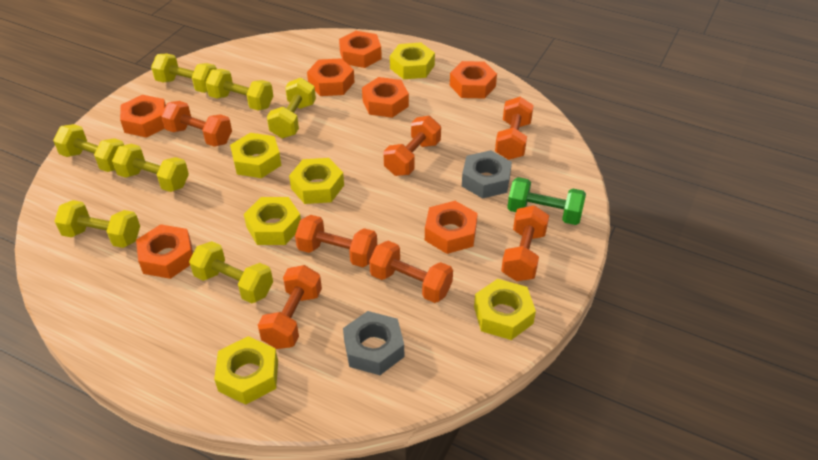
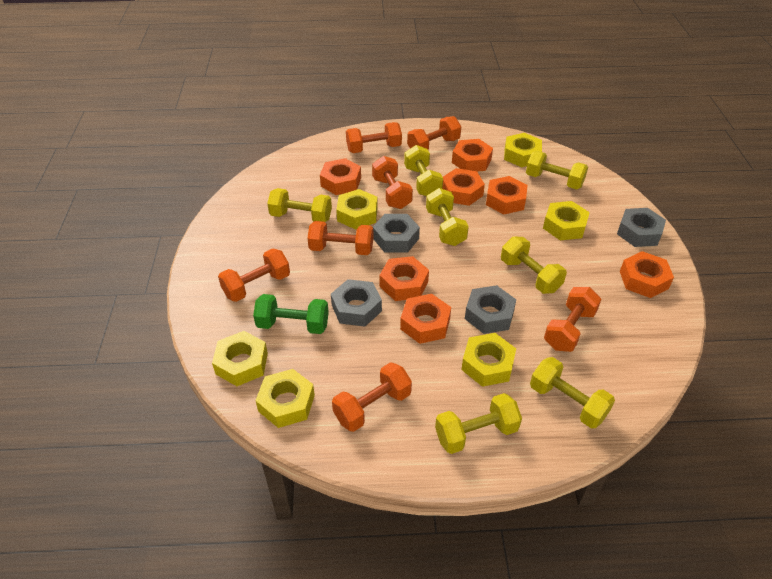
grey nut: 2 -> 4

